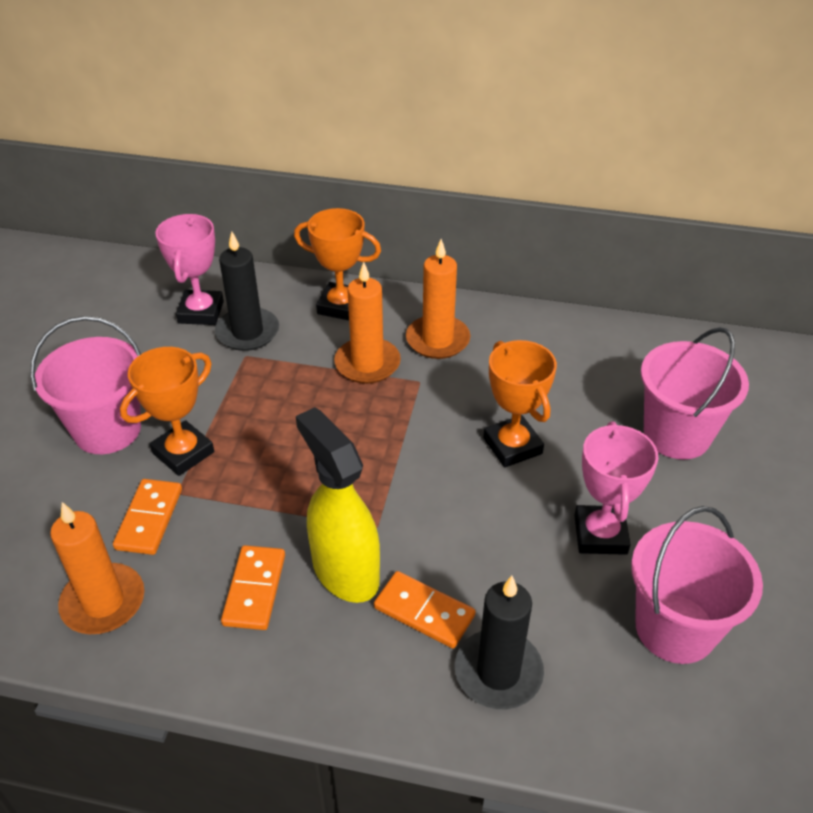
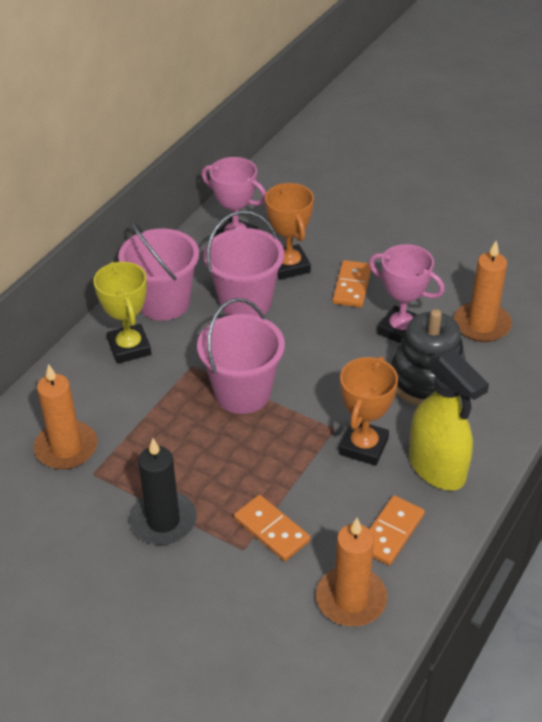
black candle: 2 -> 1
black stacking toy: 0 -> 1
orange trophy: 3 -> 2
yellow trophy: 0 -> 1

